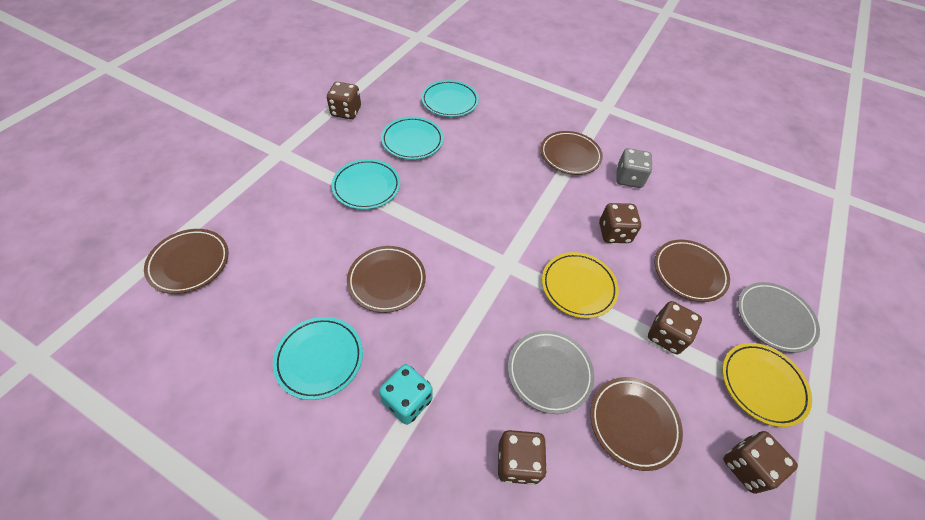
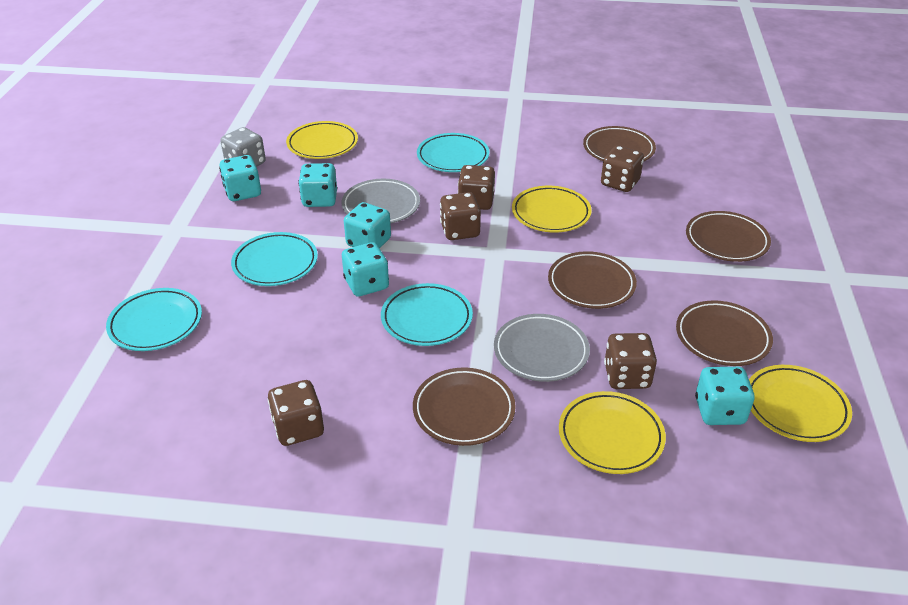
turquoise dice: 1 -> 5
yellow plate: 2 -> 4

